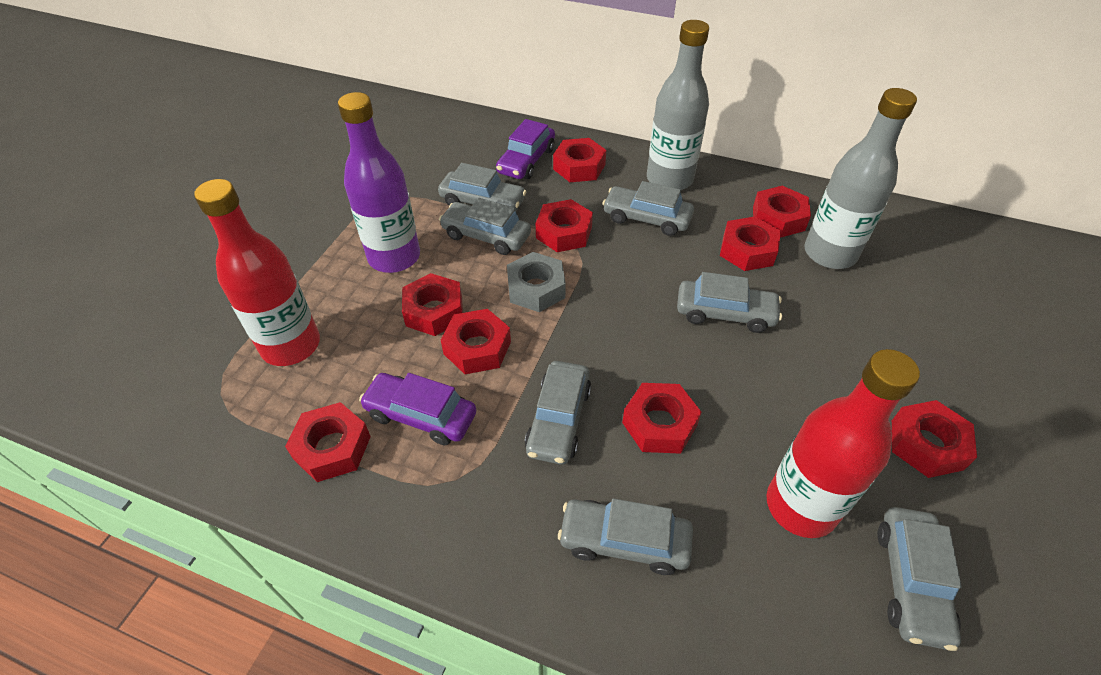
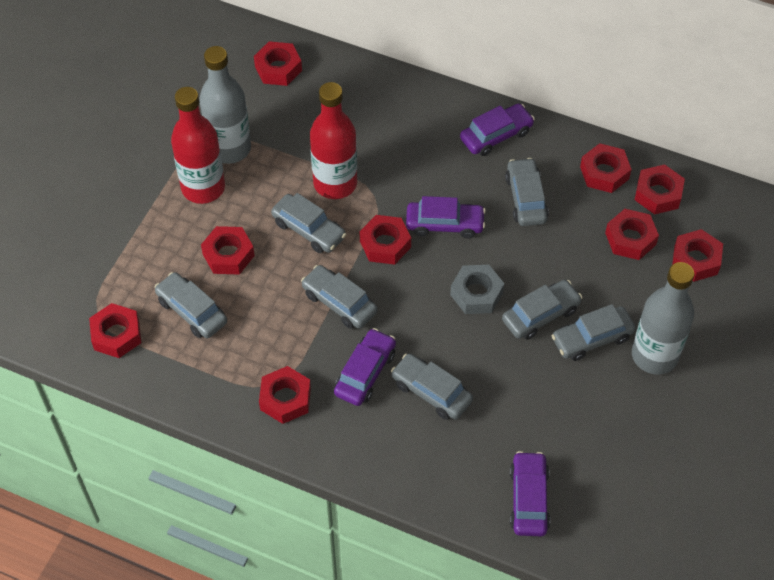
purple bottle: 1 -> 0
purple car: 2 -> 4

